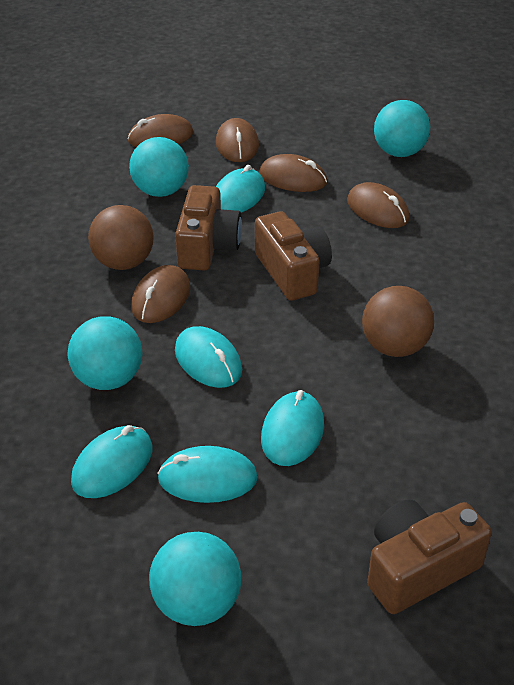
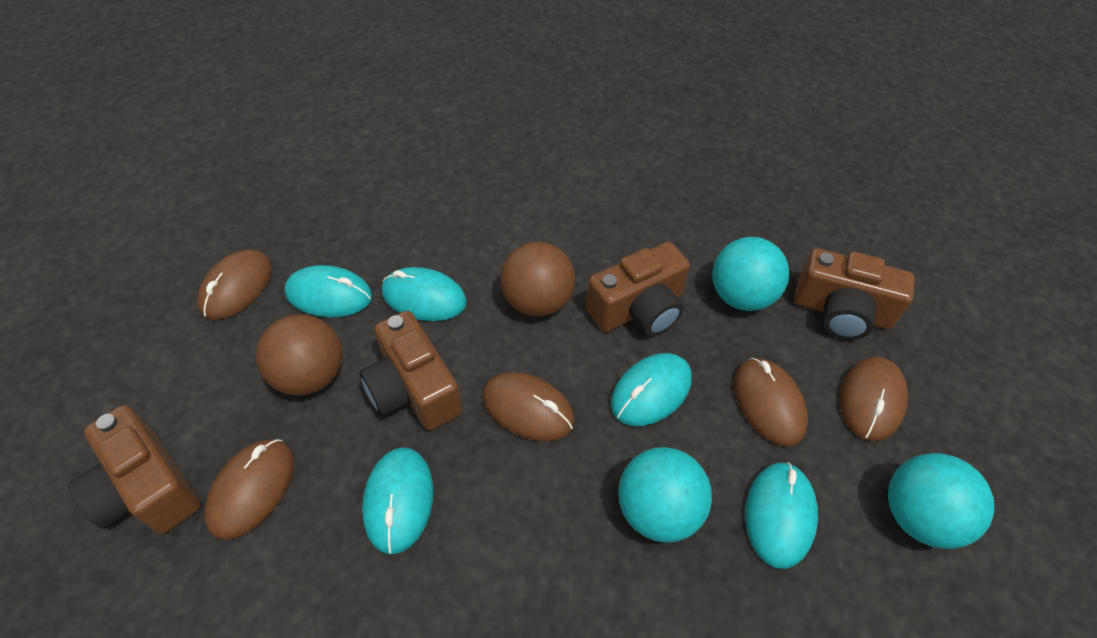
brown camera: 3 -> 4
turquoise ball: 4 -> 3

